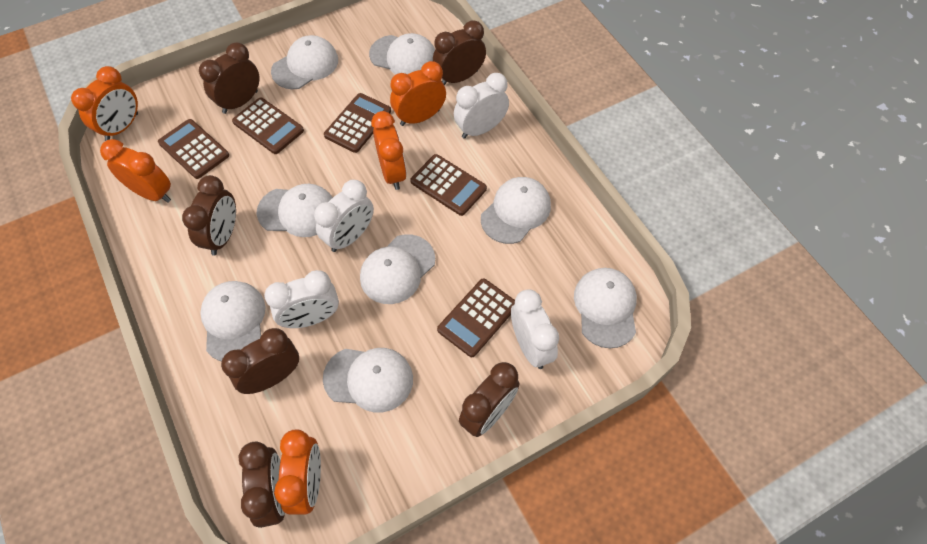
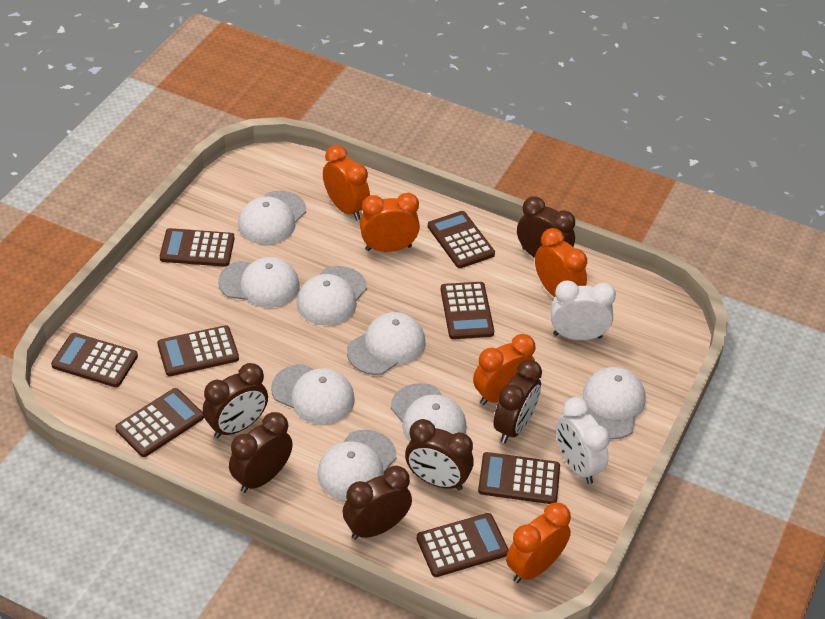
brown calculator: 5 -> 8
white clock: 4 -> 2

